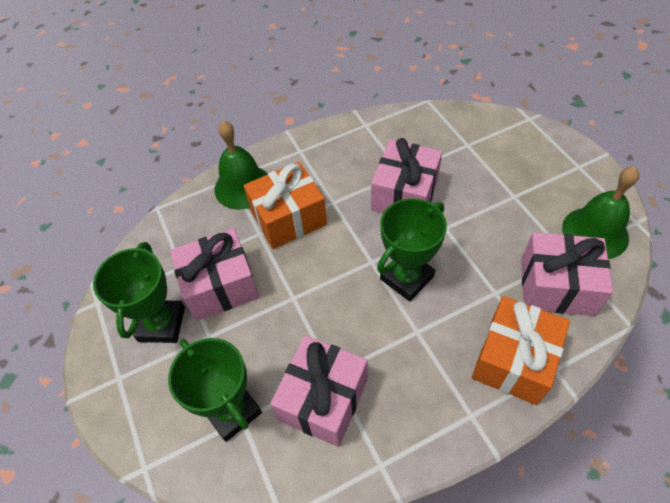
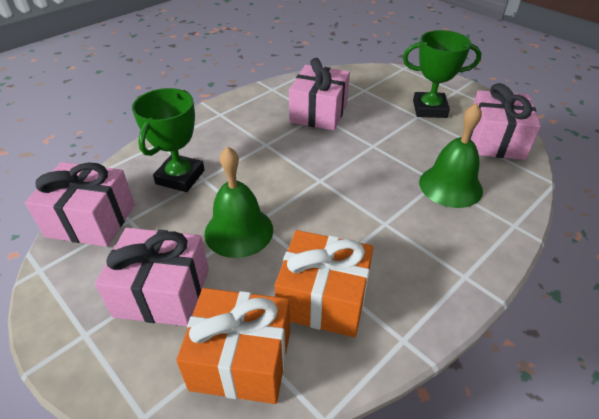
green trophy: 3 -> 2

